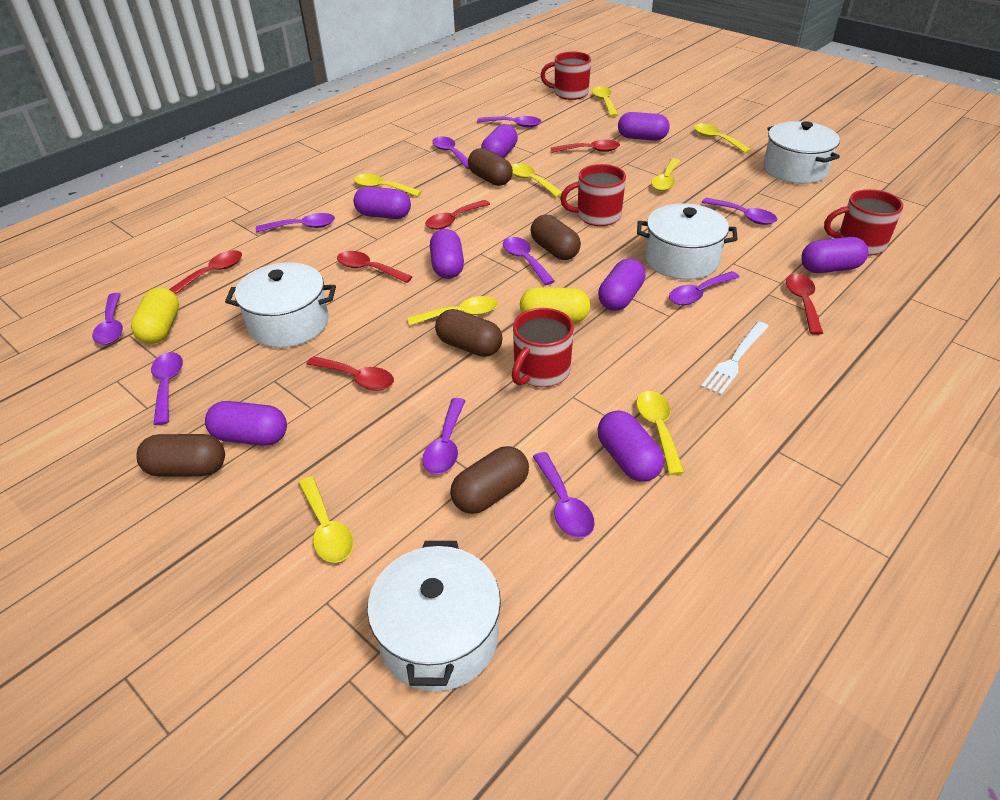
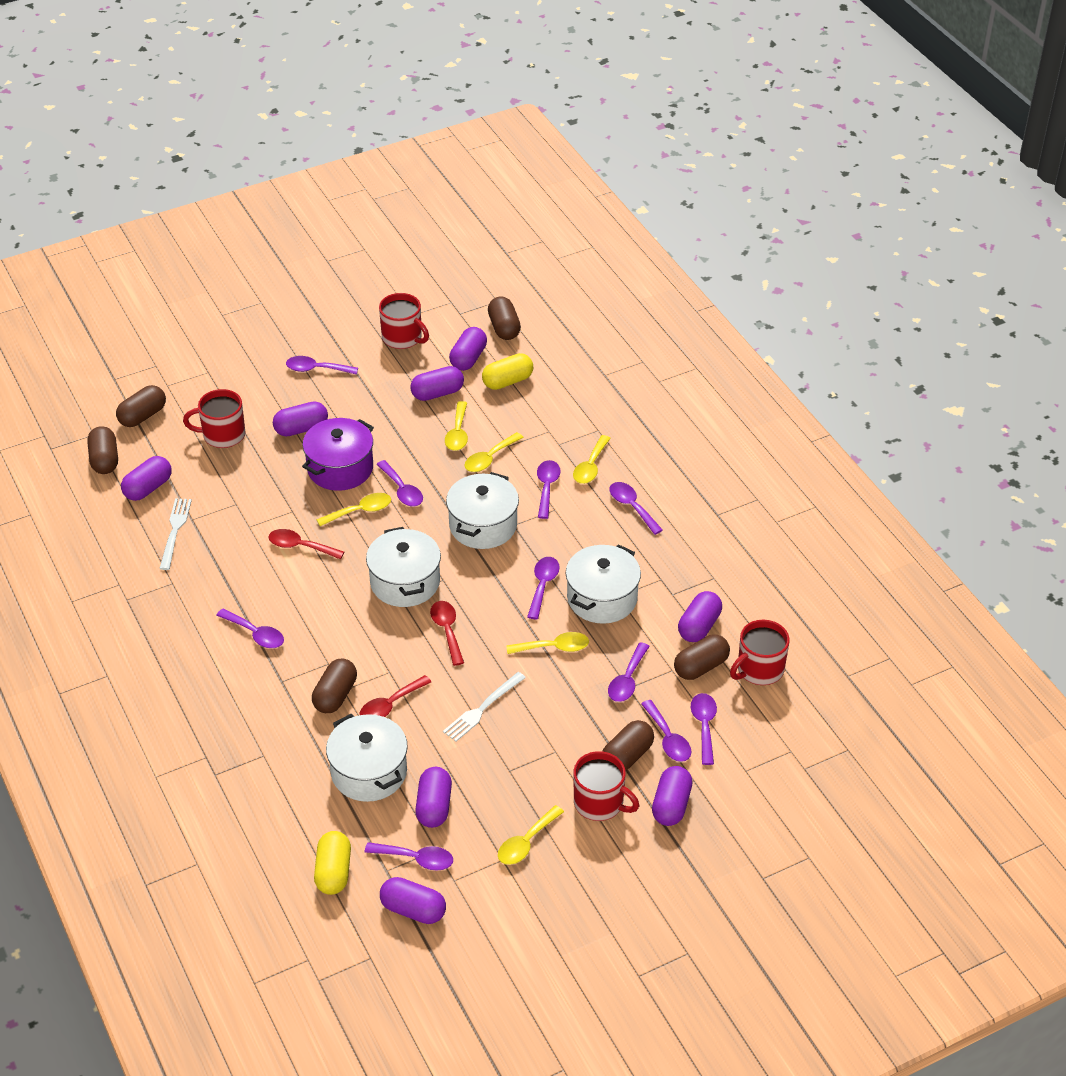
brown capsule: 5 -> 6
purple pot: 0 -> 1
red spoon: 6 -> 3
white fork: 1 -> 2
yellow spoon: 8 -> 6

